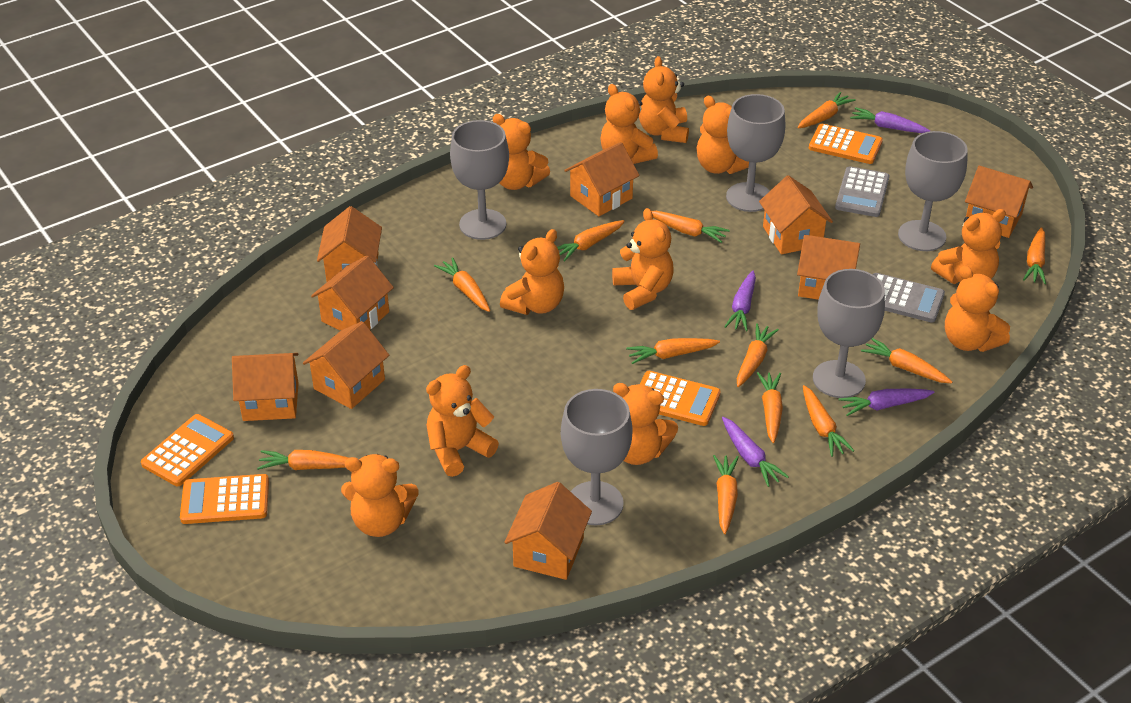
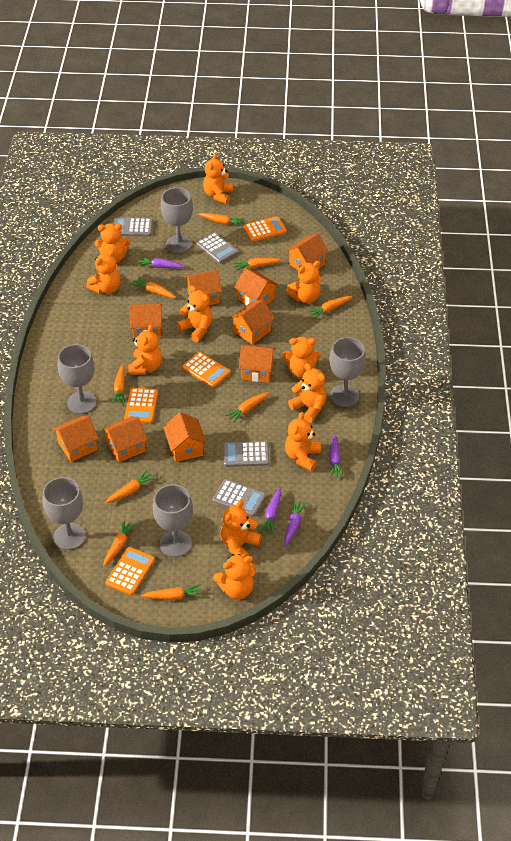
grey calculator: 2 -> 4
orange carrot: 12 -> 9

